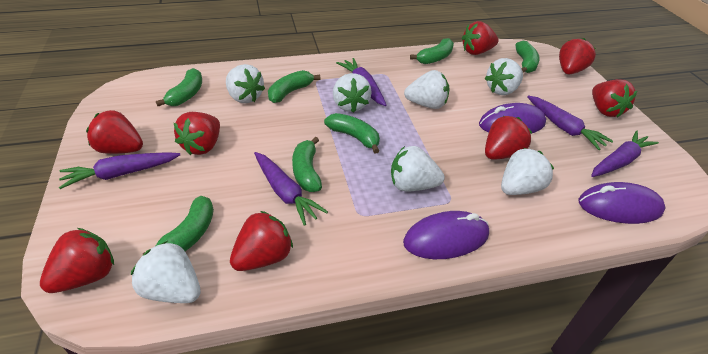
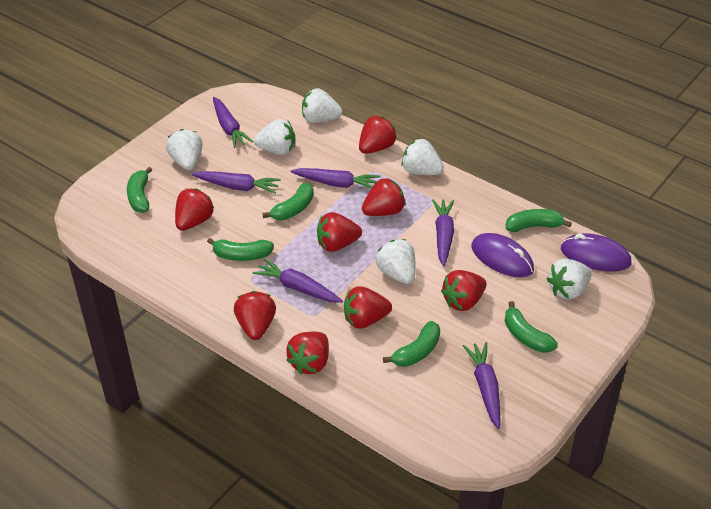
green banana: 7 -> 6
purple carrot: 5 -> 6
purple mouse: 3 -> 2
white strawberry: 7 -> 6

